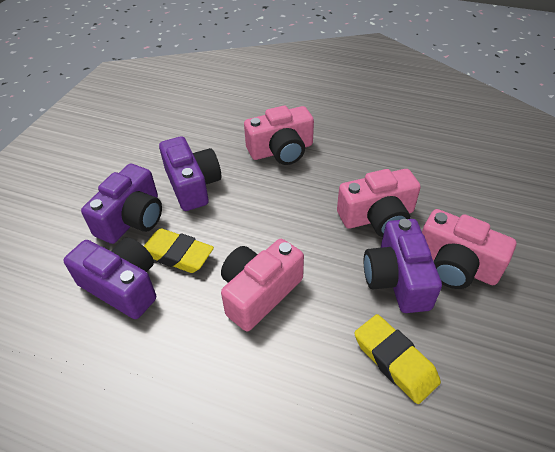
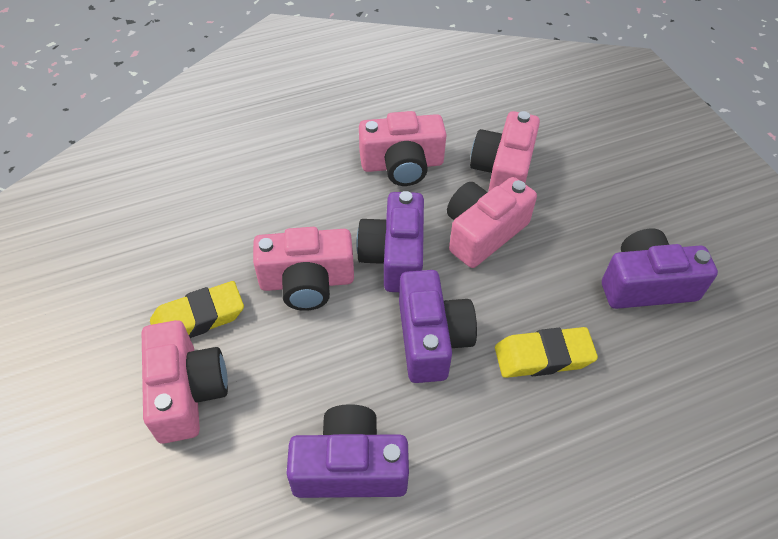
pink camera: 4 -> 5

